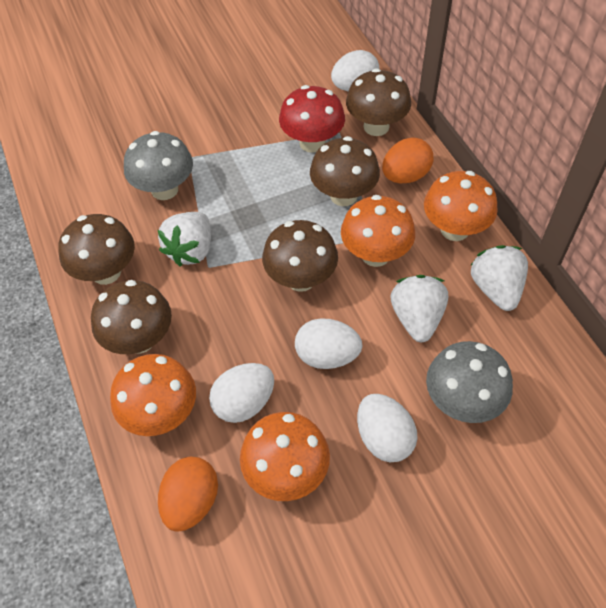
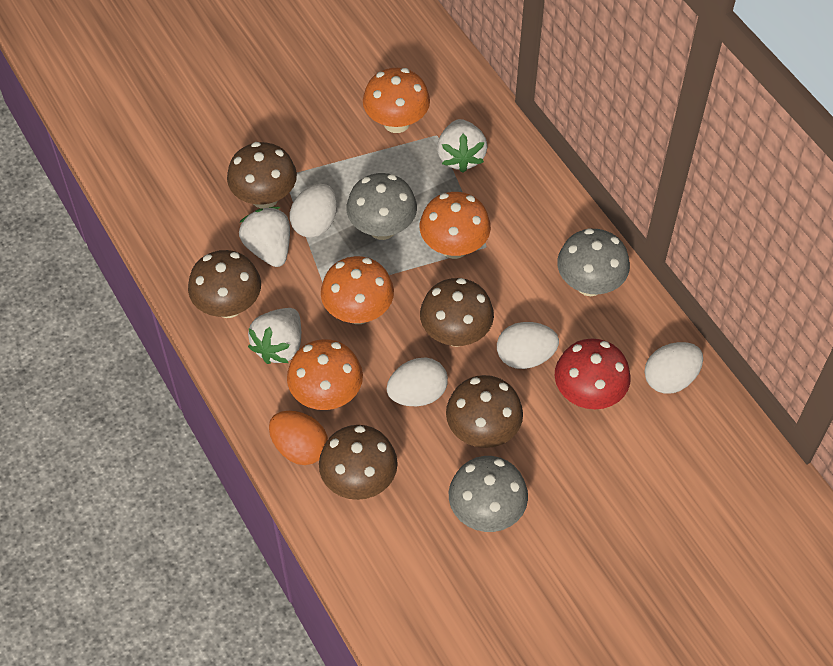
grey mushroom: 2 -> 3
orange egg: 2 -> 1

